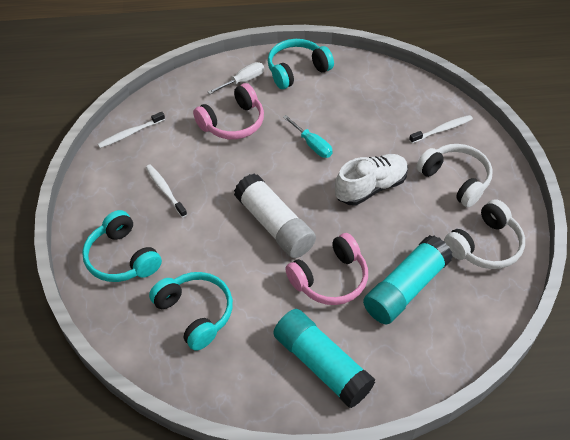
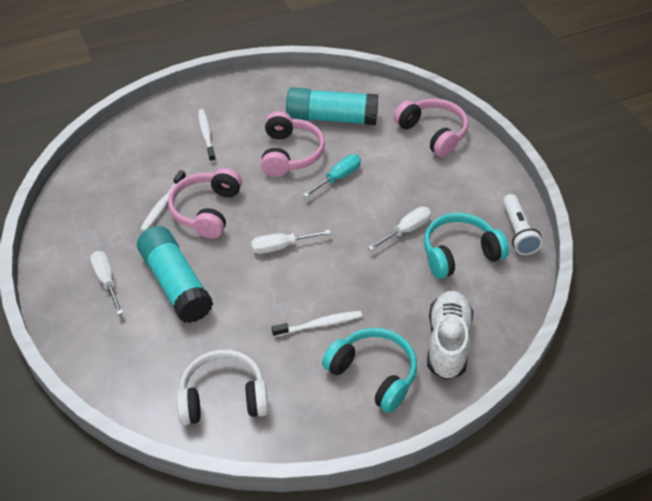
pink headphones: 2 -> 3
turquoise headphones: 3 -> 2
white flashlight: 0 -> 1
white glue stick: 1 -> 0
white headphones: 2 -> 1
white screwdriver: 1 -> 3

